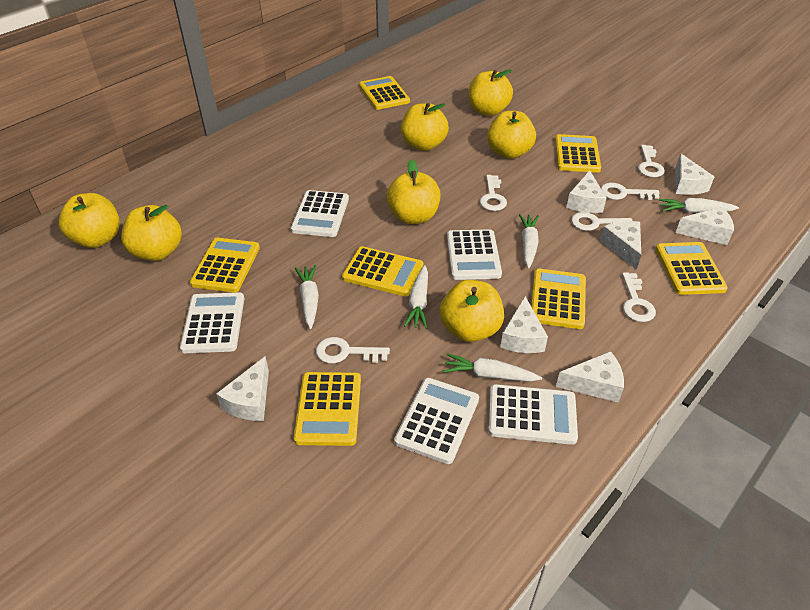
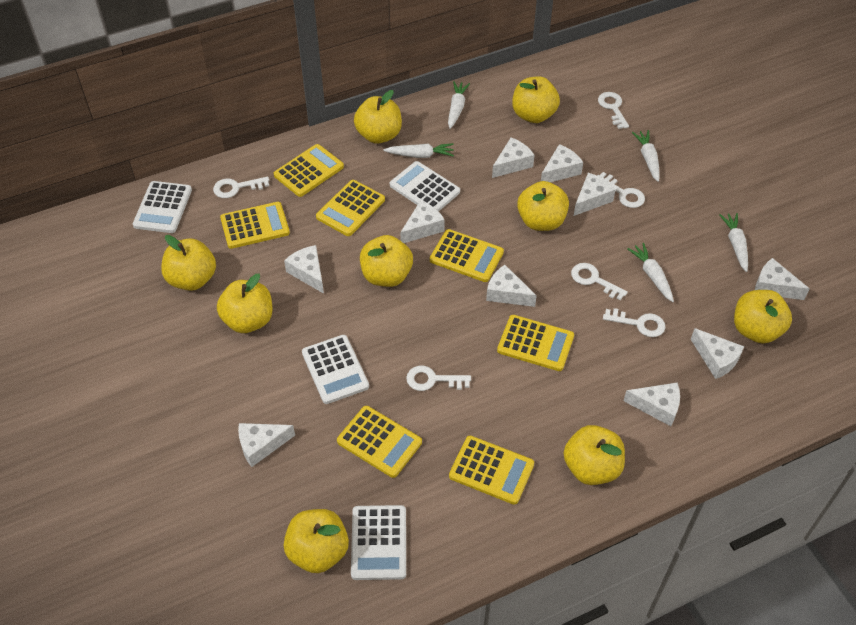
white calculator: 5 -> 4
white cheese: 7 -> 10
yellow apple: 7 -> 9

